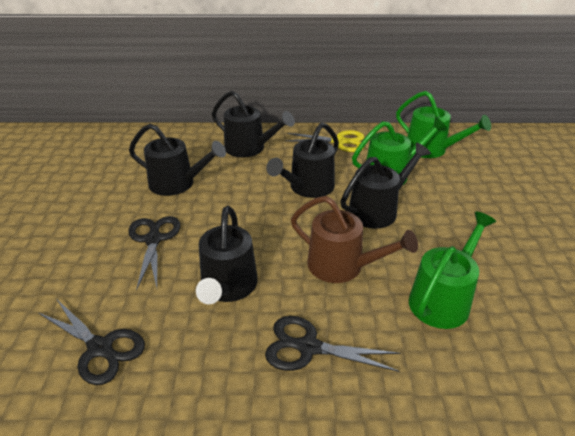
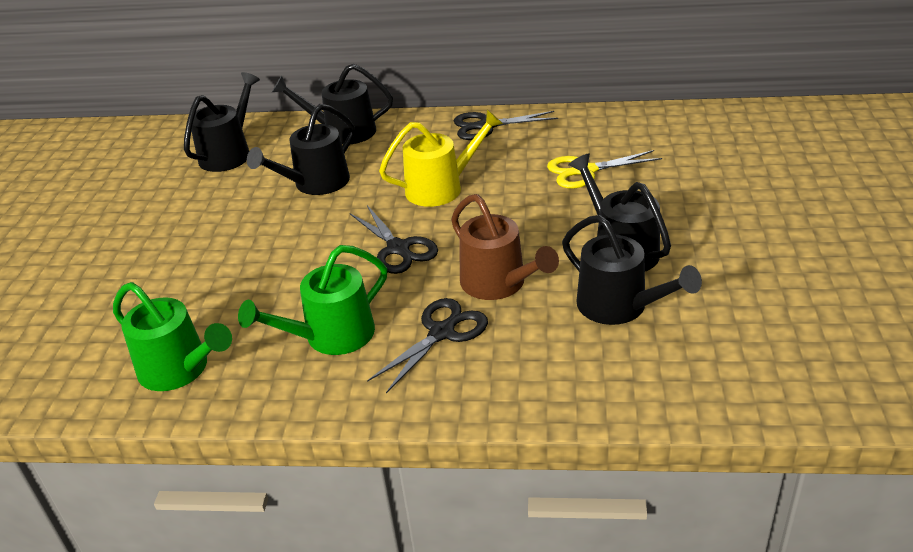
green watering can: 3 -> 2
yellow watering can: 0 -> 1

